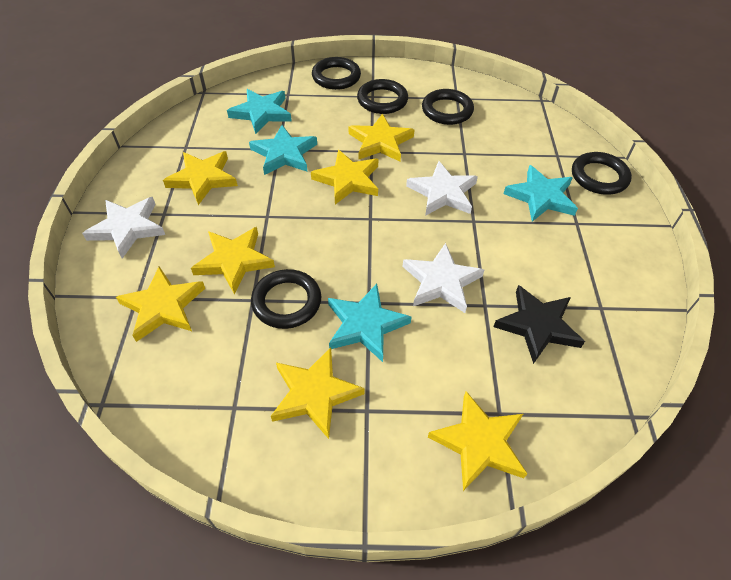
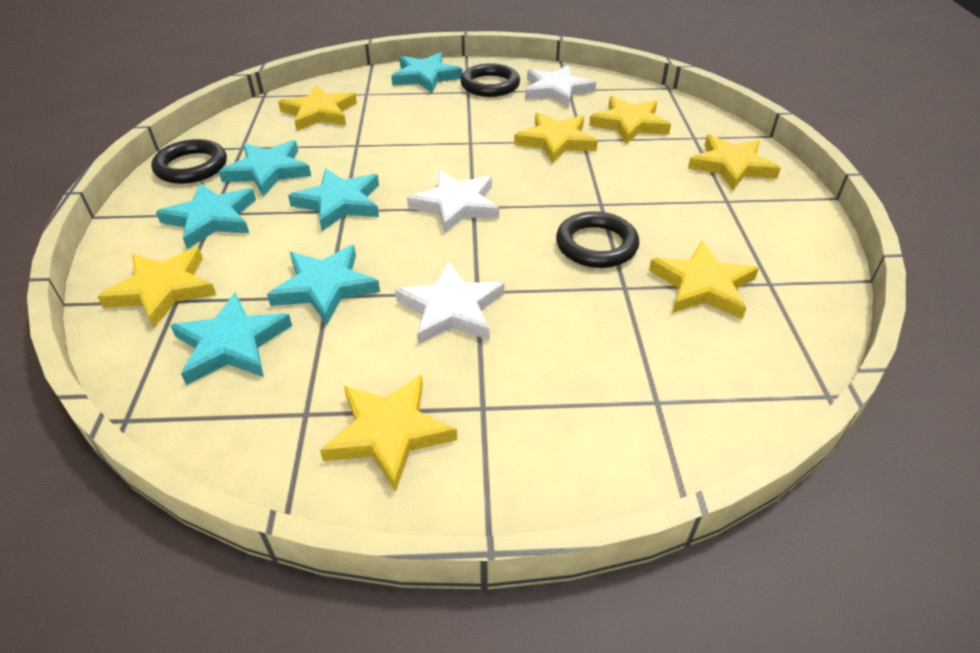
black ring: 5 -> 3
black star: 1 -> 0
turquoise star: 4 -> 6

